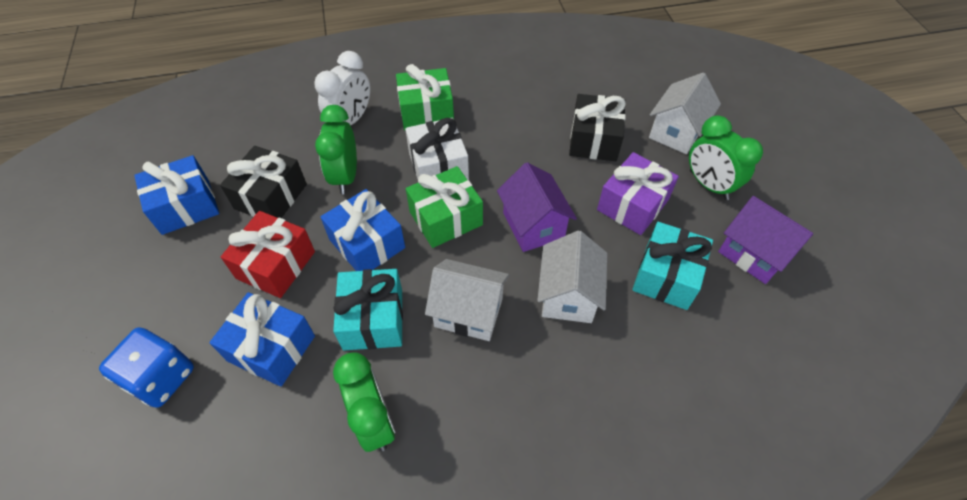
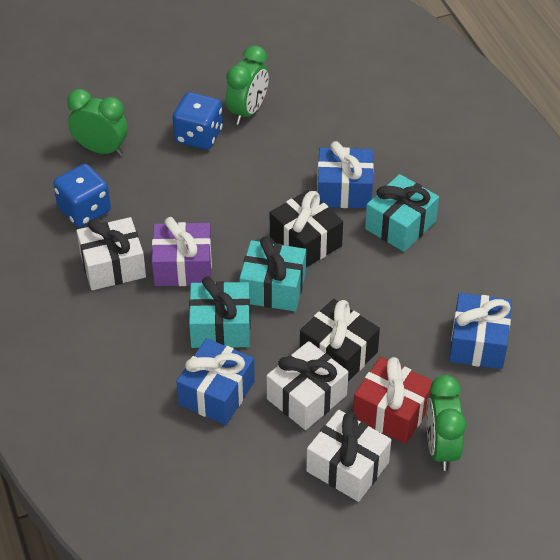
blue dice: 1 -> 2
green gift: 2 -> 0
purple house: 2 -> 0
turquoise gift: 2 -> 3
white clock: 1 -> 0
white gift: 1 -> 3
white house: 3 -> 0

